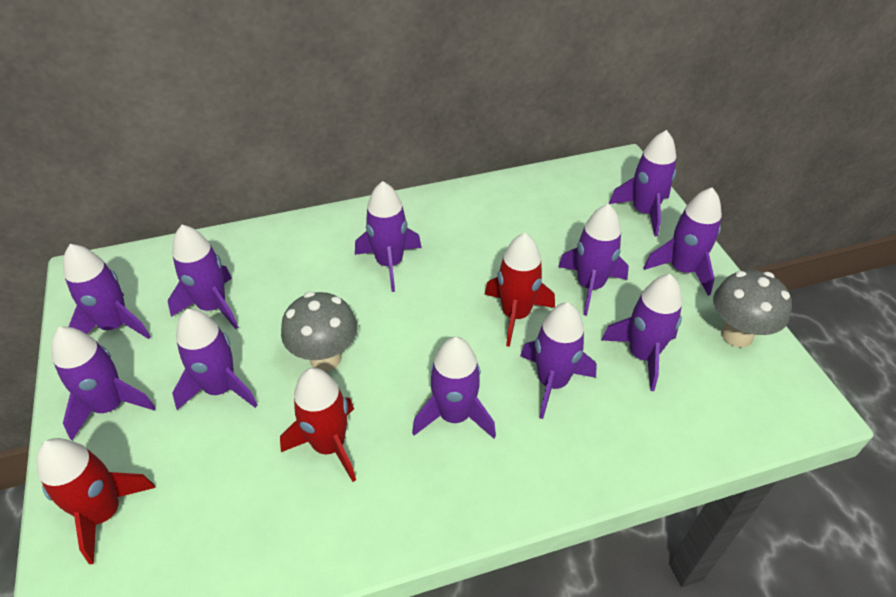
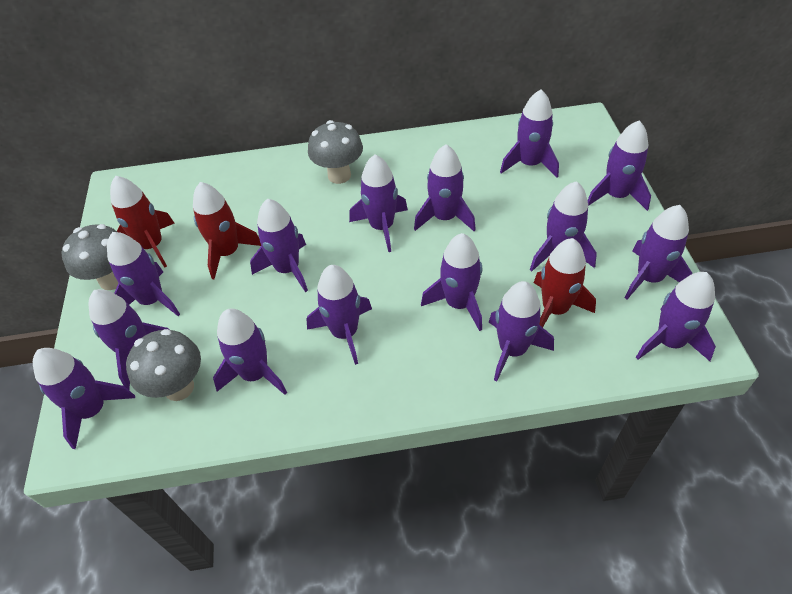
grey mushroom: 2 -> 3
purple rocket: 11 -> 15

